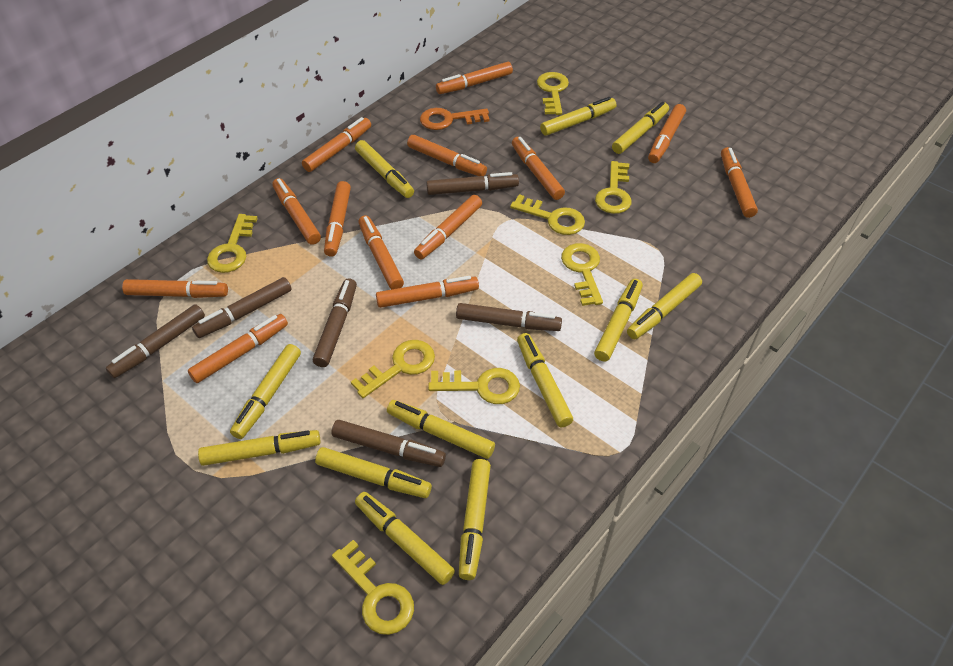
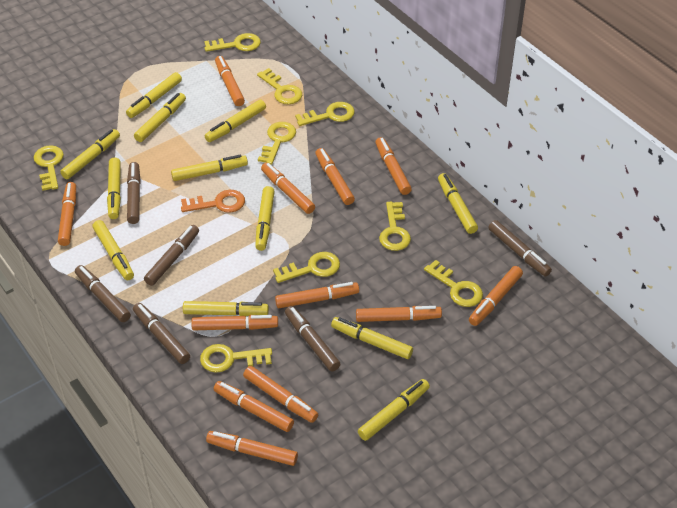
orange marker: 13 -> 12
yellow key: 8 -> 9

